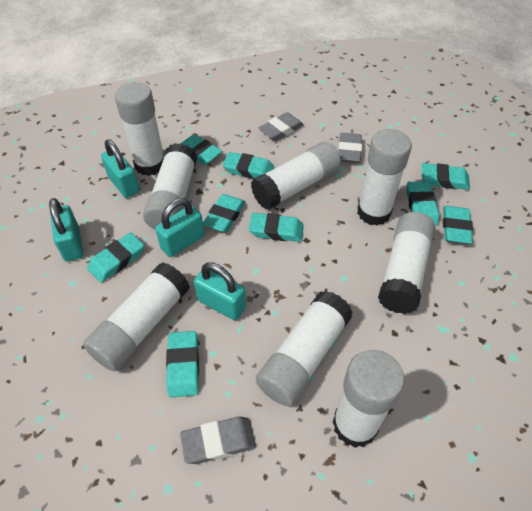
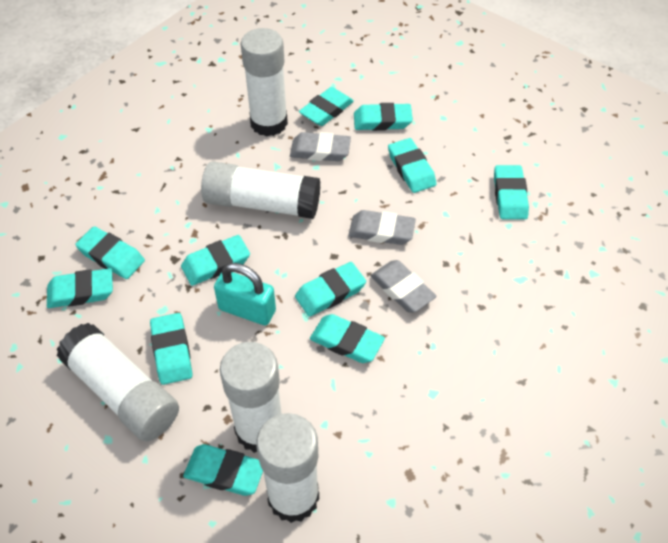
turquoise eraser: 9 -> 11
turquoise padlock: 4 -> 1
white glue stick: 8 -> 5

